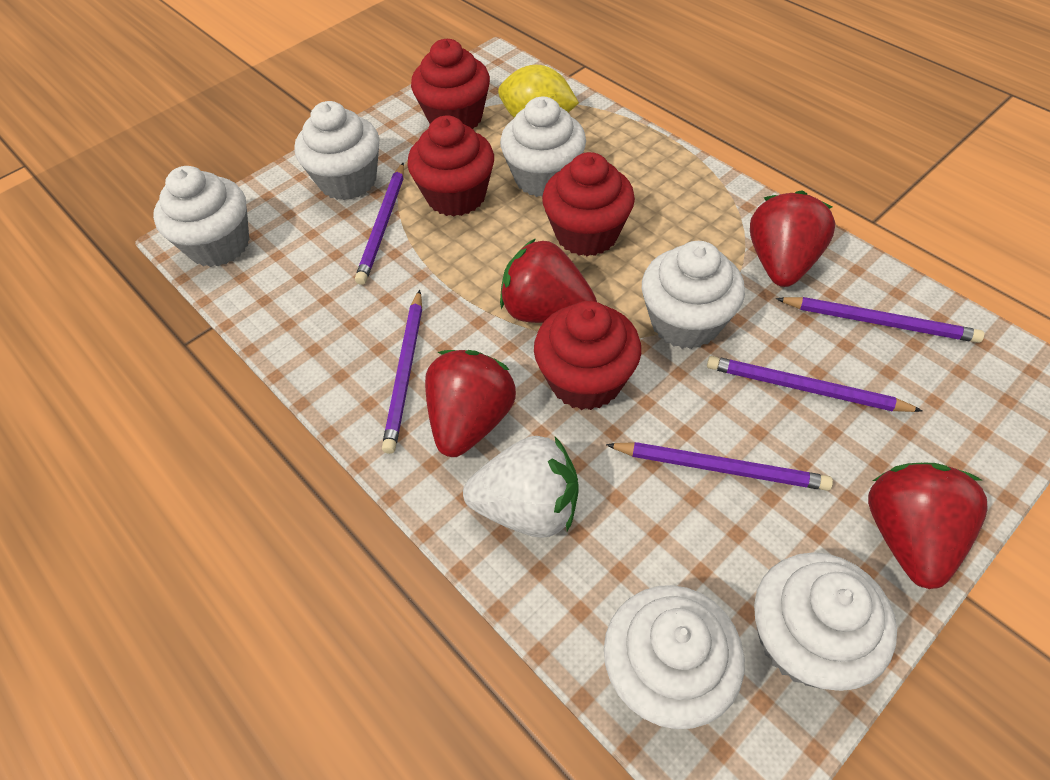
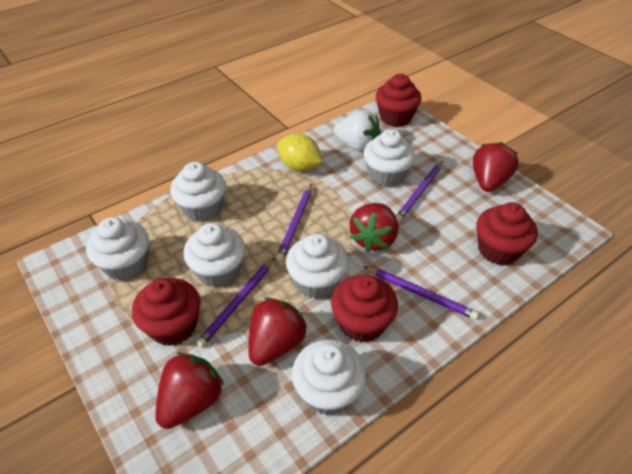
purple pencil: 5 -> 4

